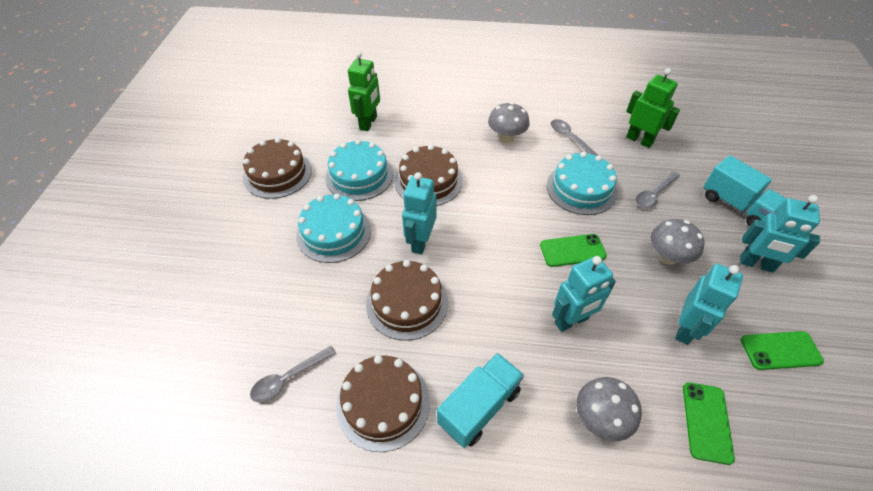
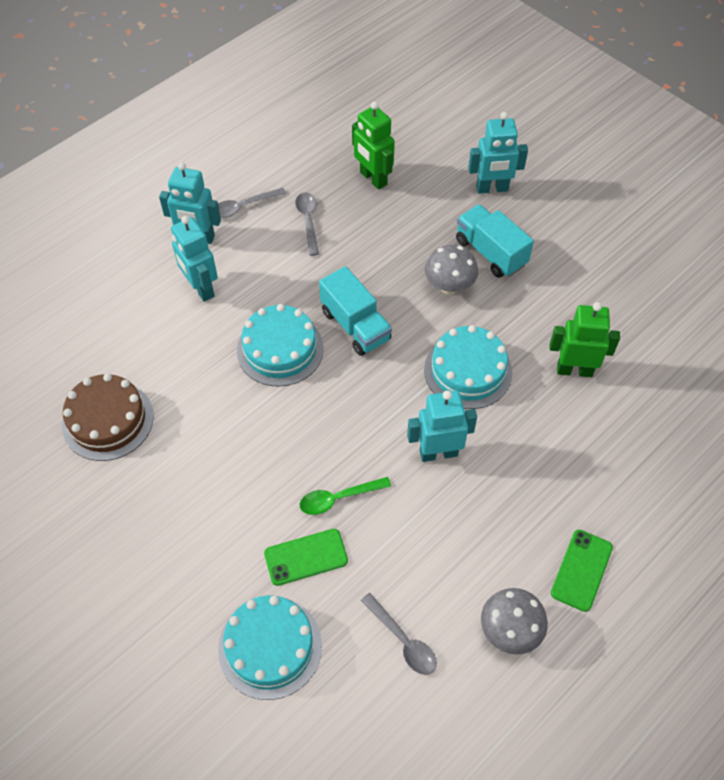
brown cake: 4 -> 1
green phone: 3 -> 2
green spoon: 0 -> 1
grey mushroom: 3 -> 2

